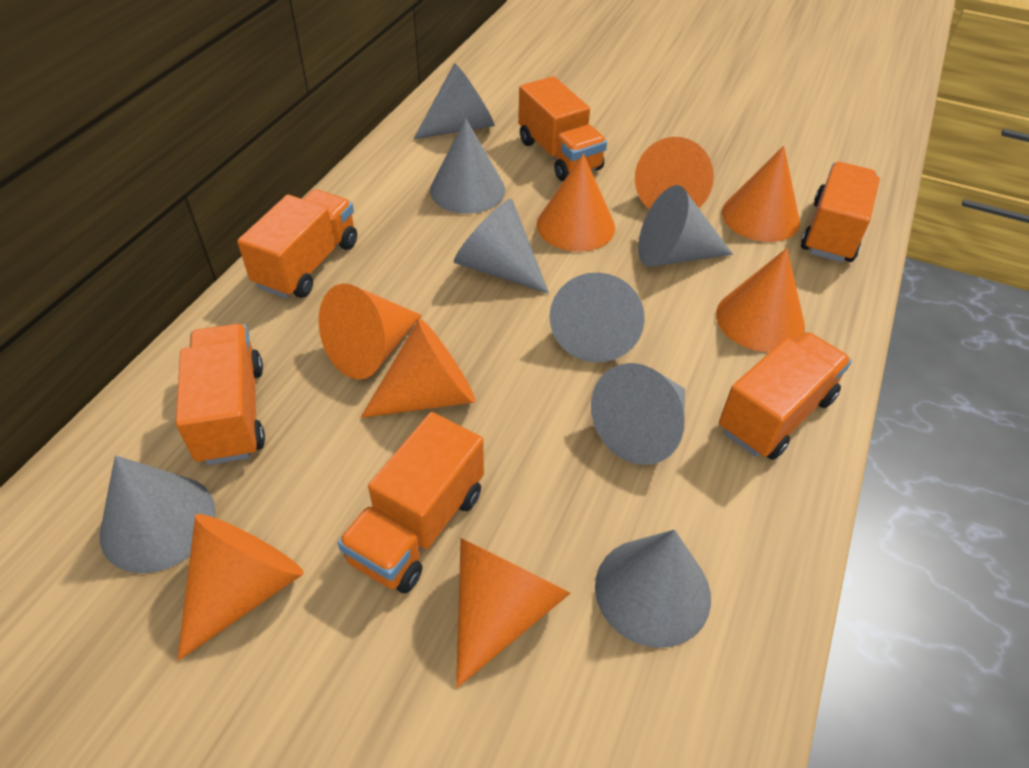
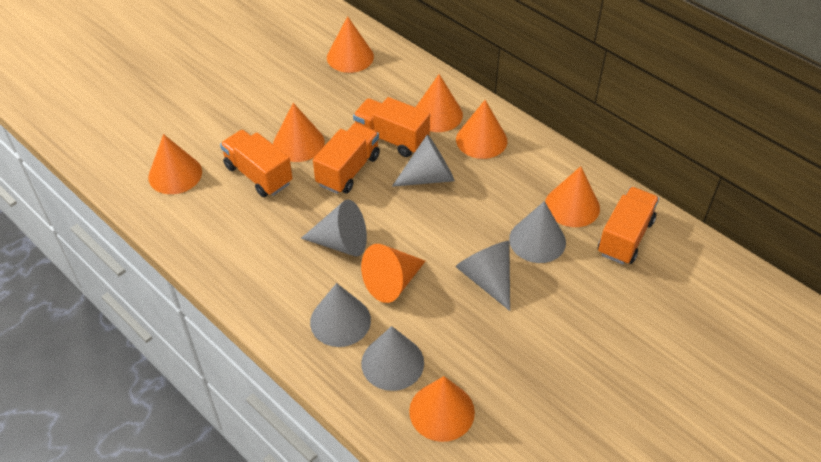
grey cone: 8 -> 6
orange truck: 6 -> 4

